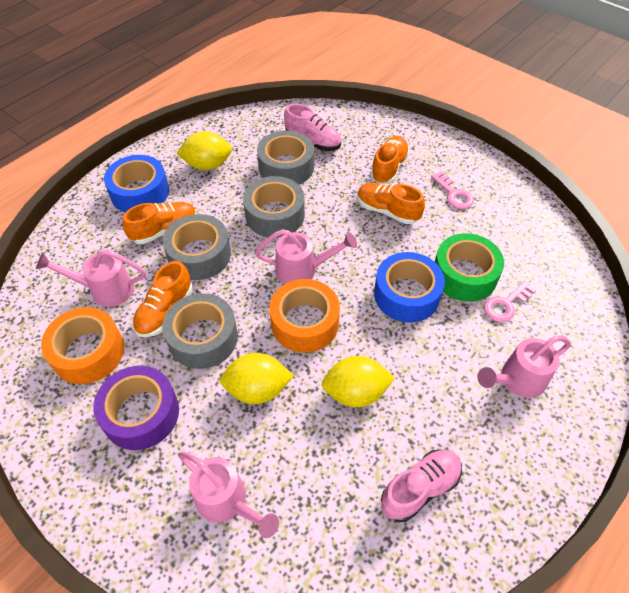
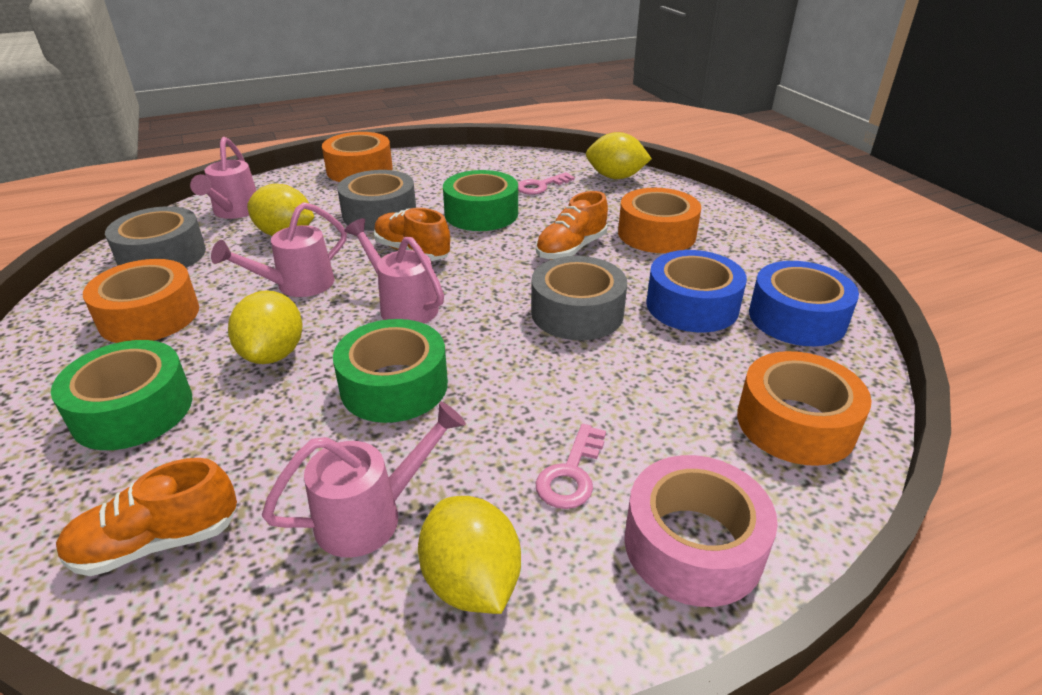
green tape: 1 -> 3
grey tape: 4 -> 3
orange shoe: 4 -> 3
orange tape: 2 -> 4
pink shoe: 2 -> 0
pink tape: 0 -> 1
purple tape: 1 -> 0
yellow lemon: 3 -> 4

